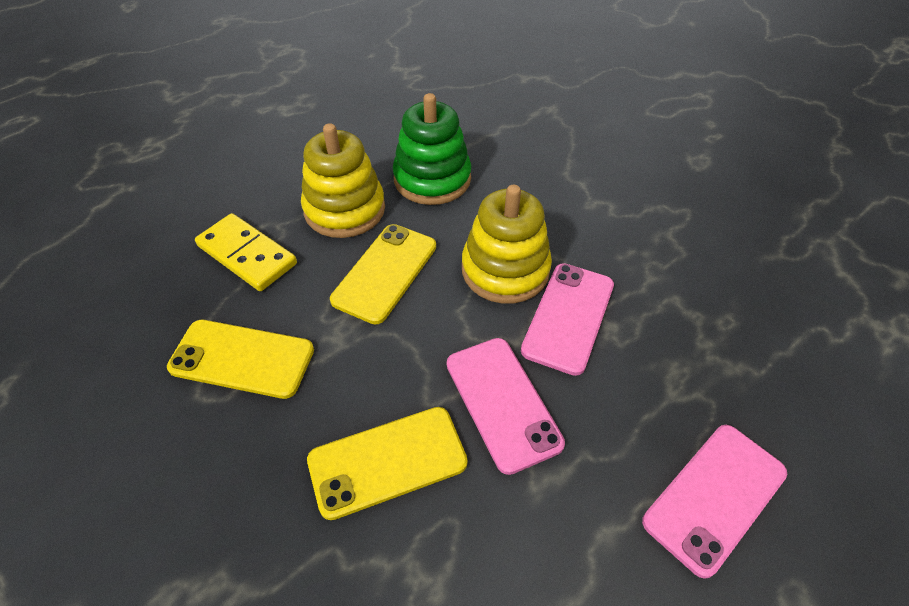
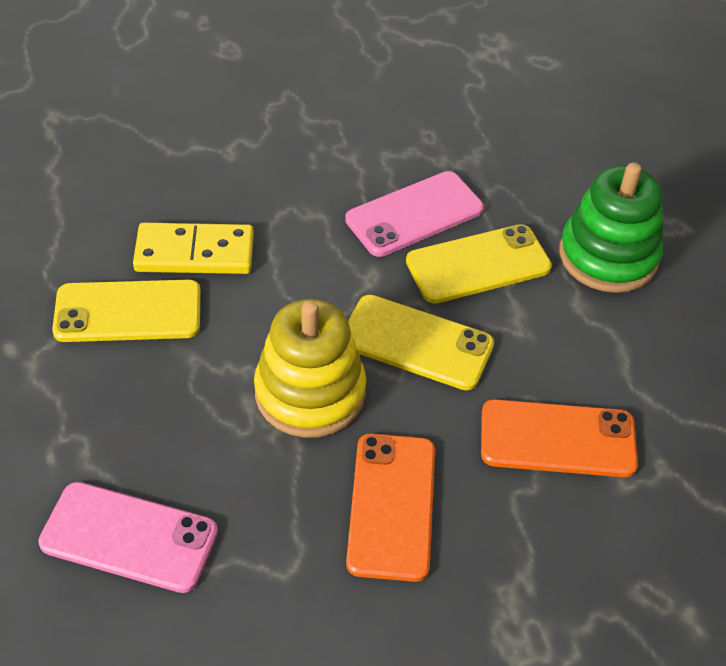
orange phone: 0 -> 2
pink phone: 3 -> 2
yellow stacking toy: 2 -> 1

